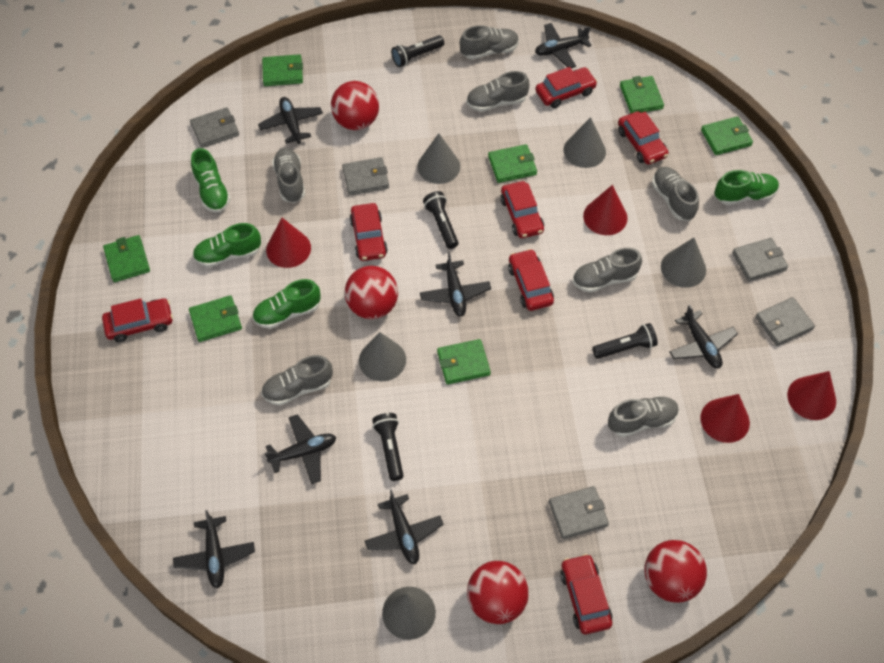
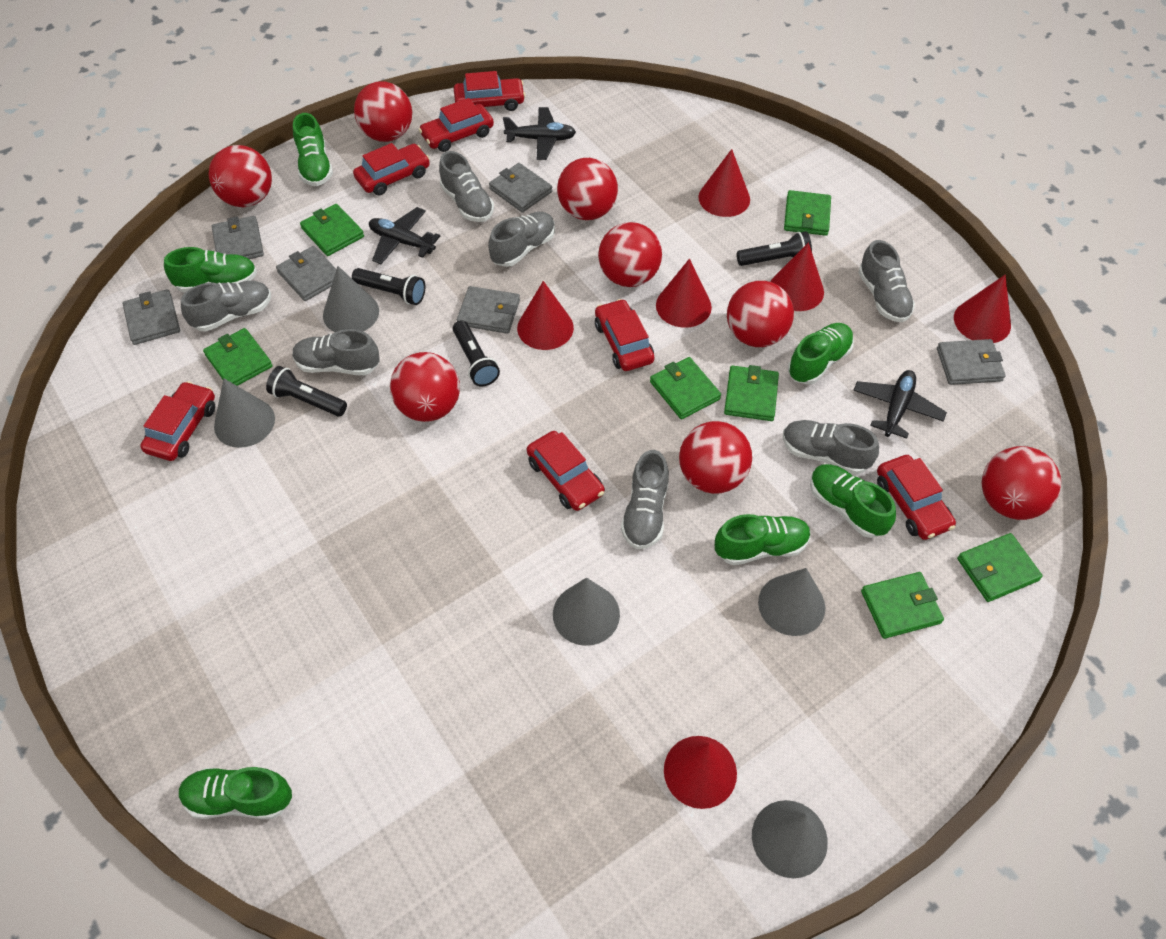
black plane: 7 -> 3
green shoe: 4 -> 6
grey wallet: 5 -> 6
red ball: 4 -> 8
red cone: 4 -> 6

